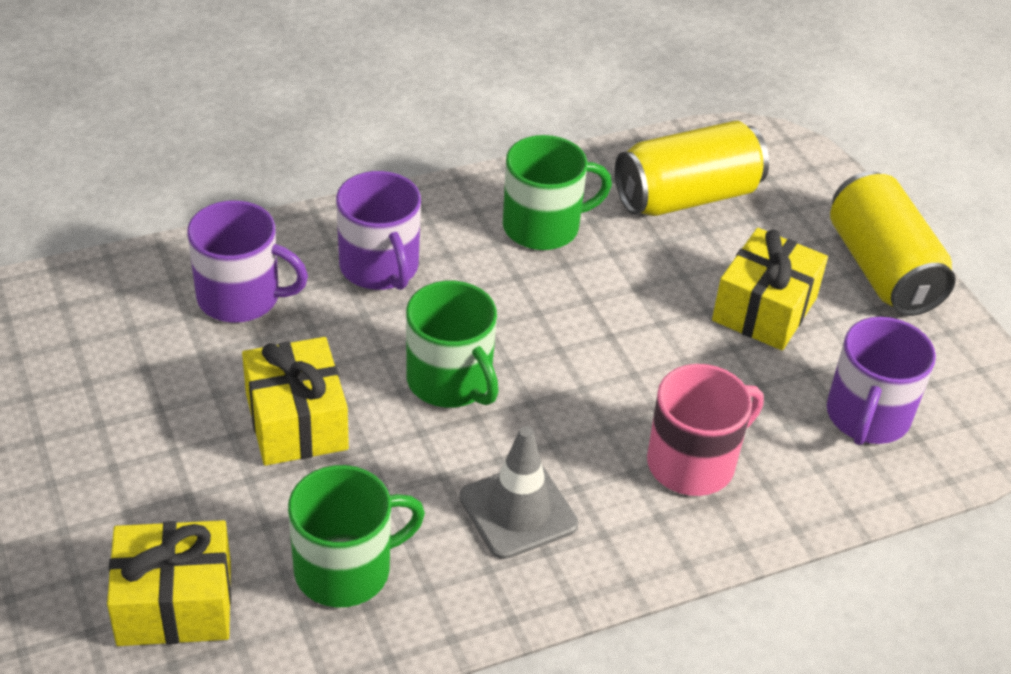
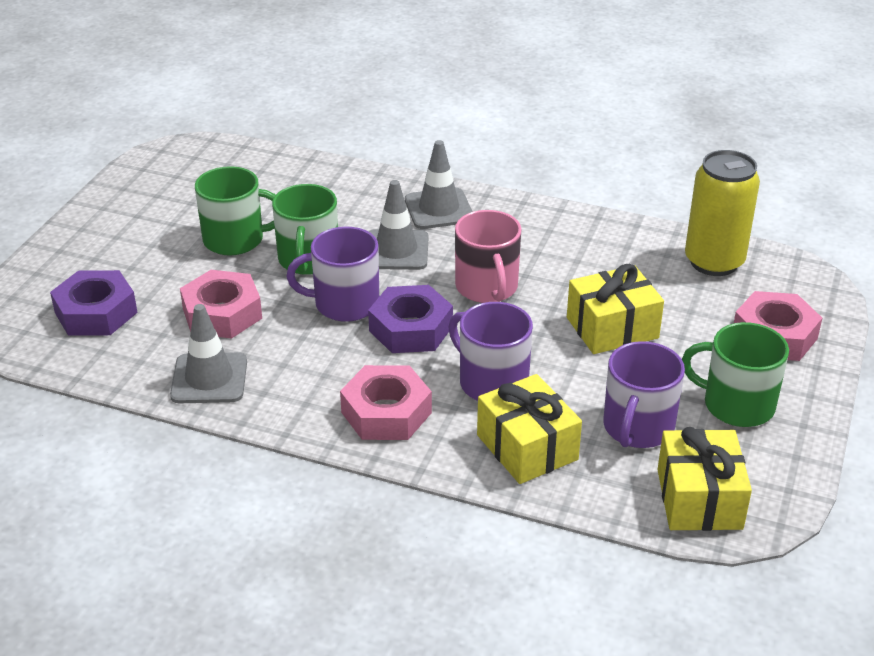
grey traffic cone: 1 -> 3
pink nut: 0 -> 3
purple nut: 0 -> 2
yellow can: 2 -> 1

